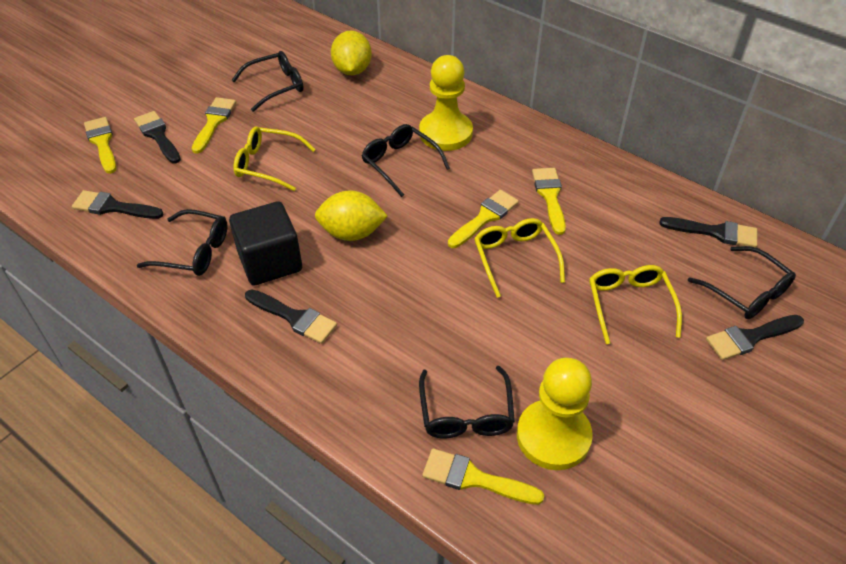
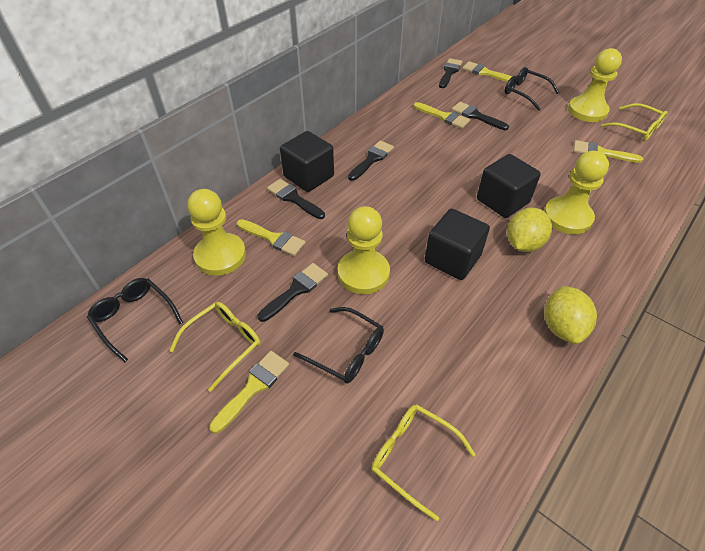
black cube: 1 -> 3
black glasses: 5 -> 3
yellow pawn: 2 -> 4

